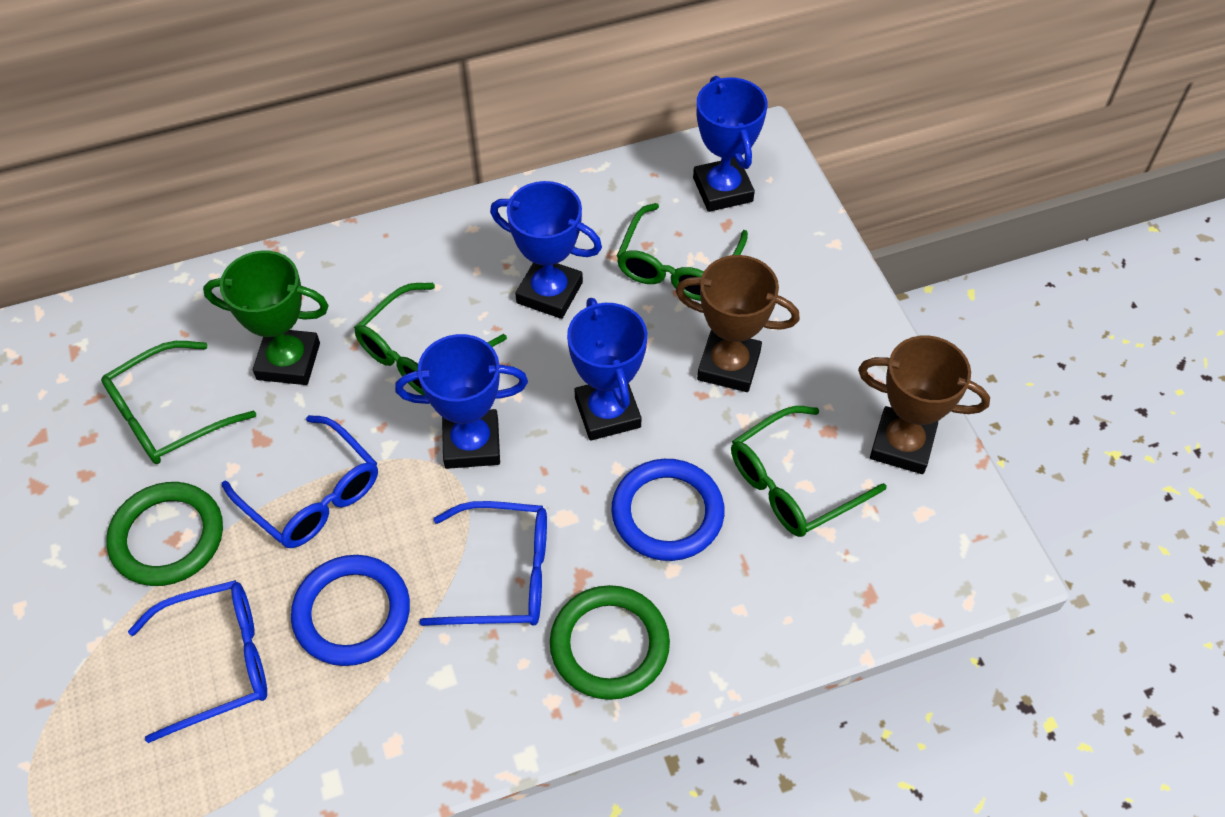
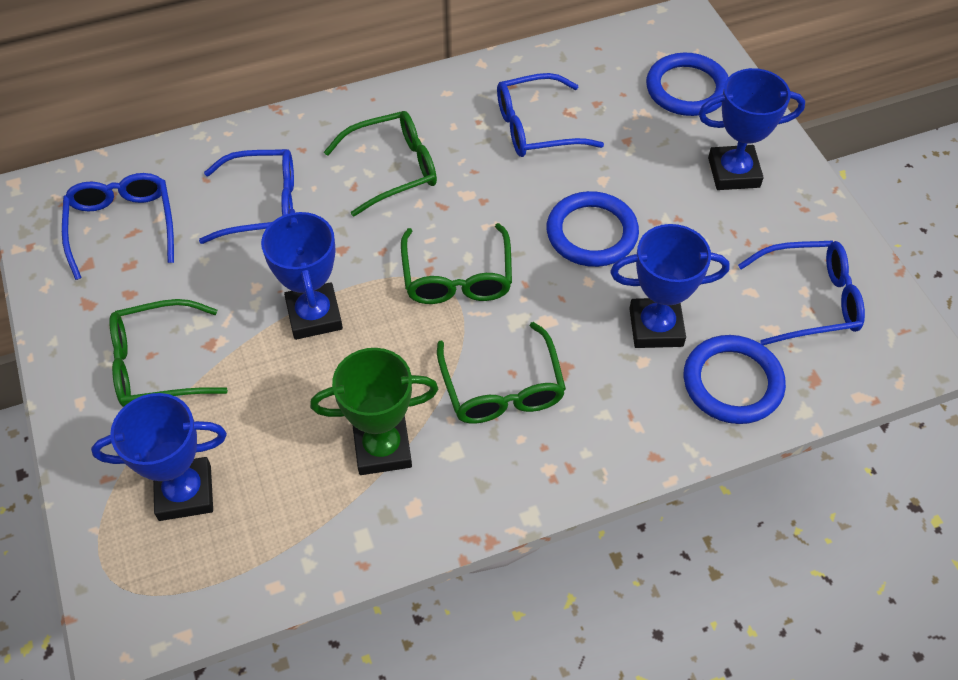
blue glasses: 3 -> 4
blue ring: 2 -> 3
brown trophy: 2 -> 0
green ring: 2 -> 0

